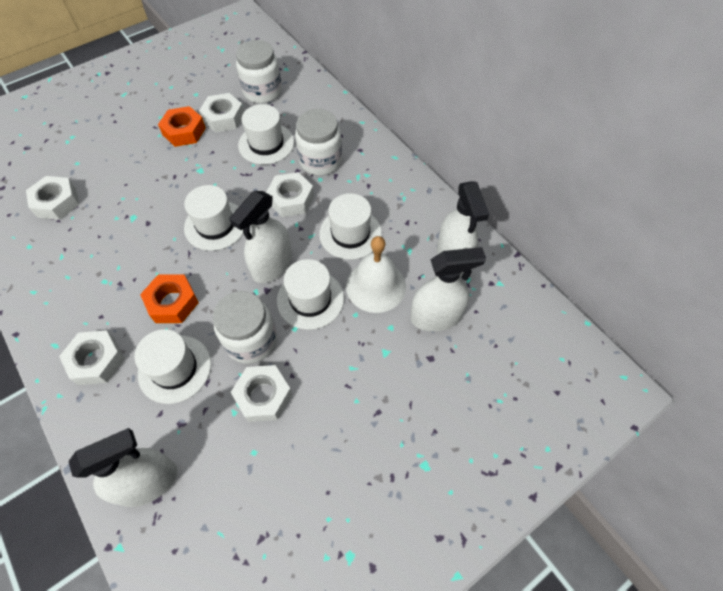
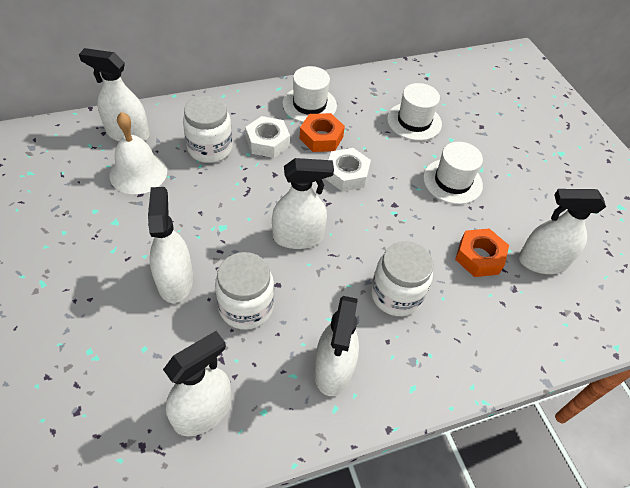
white hat: 5 -> 3
white nut: 5 -> 2
white spray bottle: 4 -> 6

